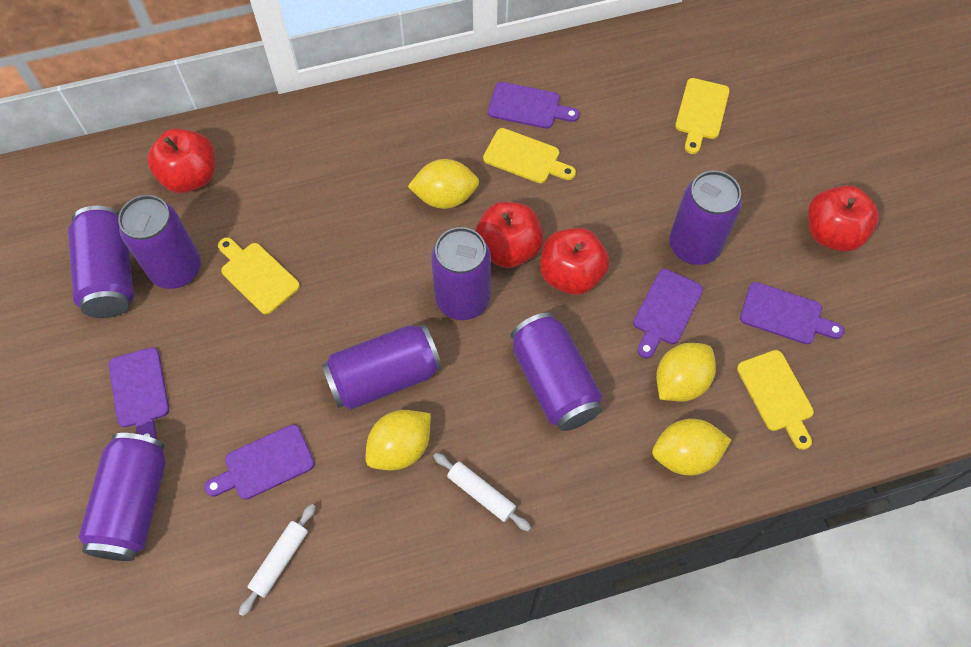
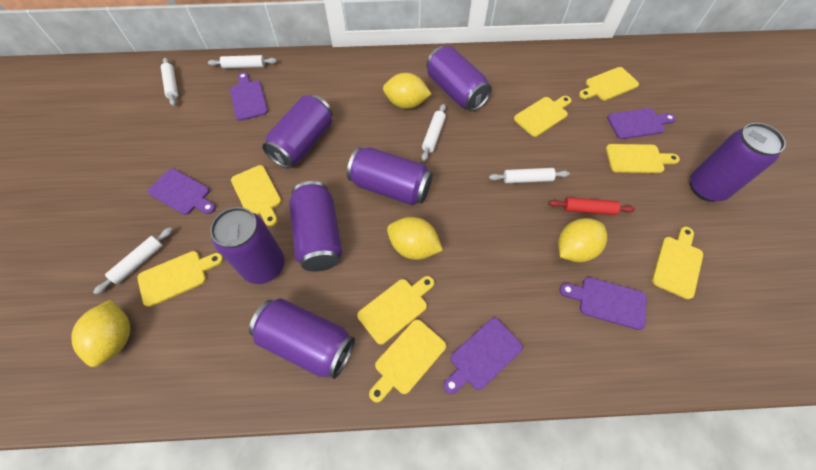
red apple: 4 -> 0
red rolling pin: 0 -> 1
white rolling pin: 2 -> 5
yellow cutting board: 4 -> 8

